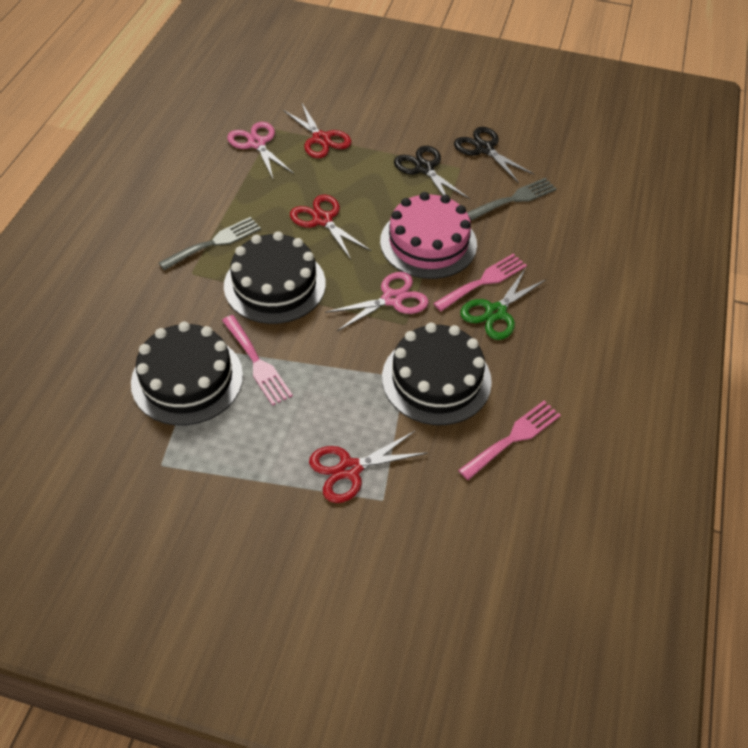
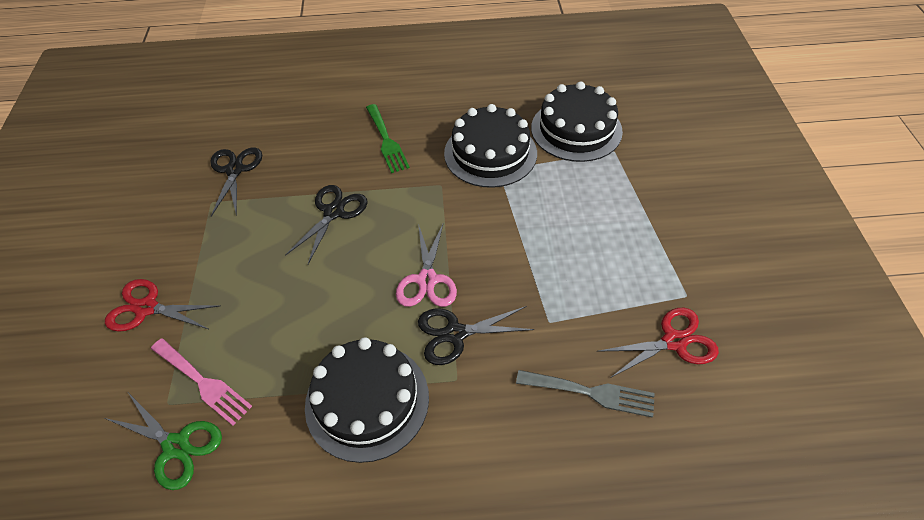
black scissors: 2 -> 3
green fork: 0 -> 1
grey fork: 2 -> 1
pink cake: 1 -> 0
pink fork: 3 -> 1
pink scissors: 2 -> 1
red scissors: 3 -> 2

